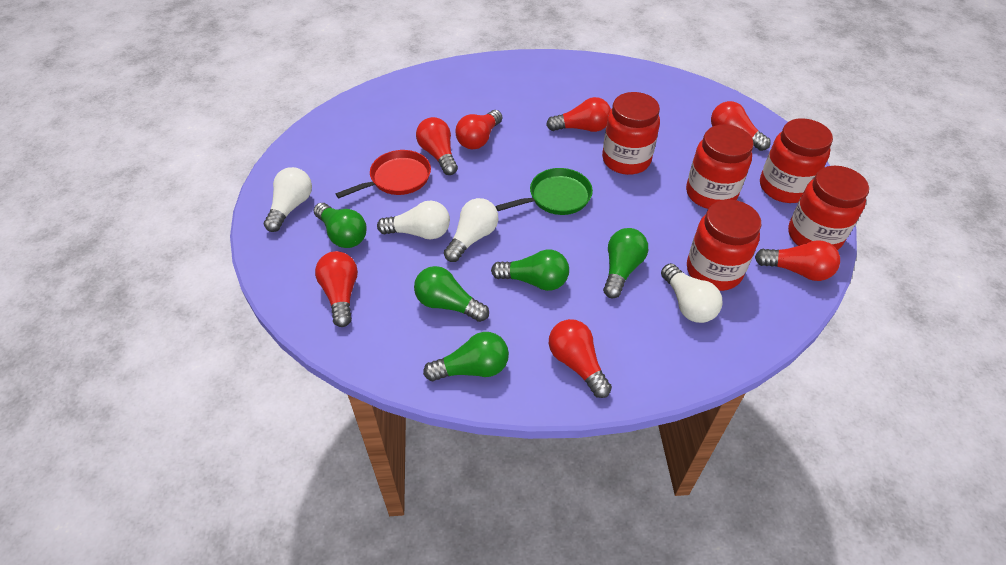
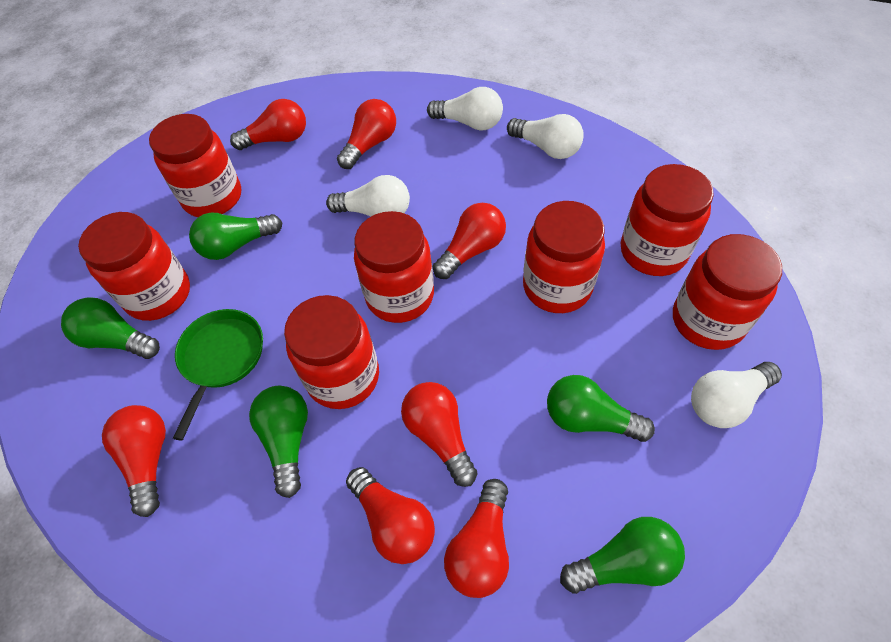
red jar: 5 -> 7
red pan: 1 -> 0

